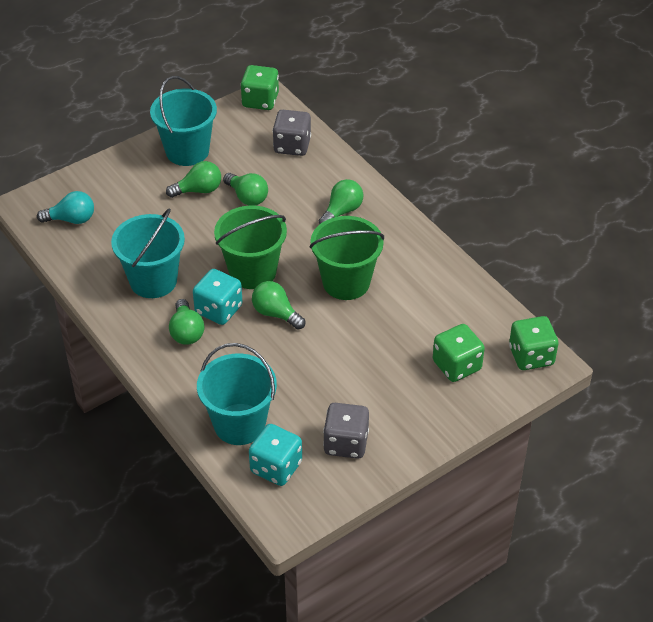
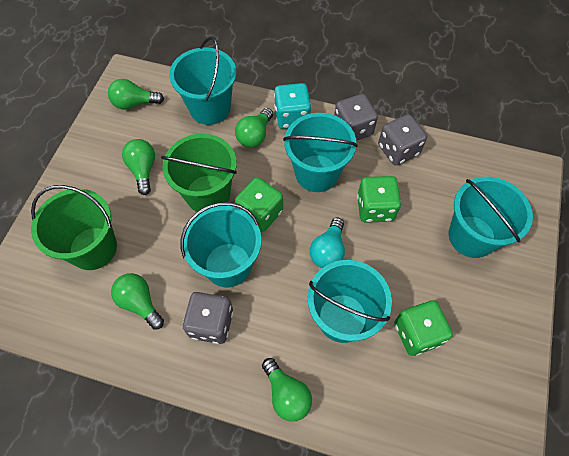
grey dice: 2 -> 3
turquoise bucket: 3 -> 5
turquoise dice: 2 -> 1

